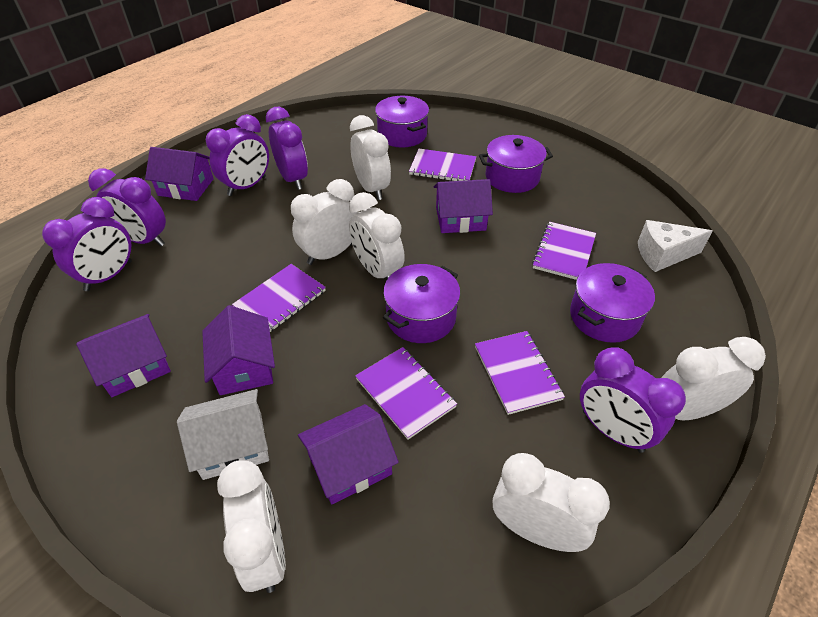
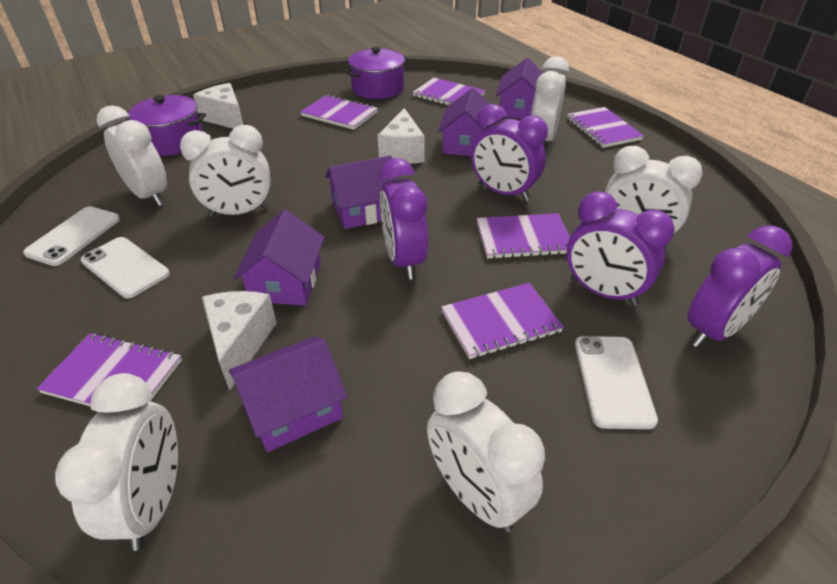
purple clock: 5 -> 4
purple notebook: 5 -> 6
purple pot: 4 -> 2
white cheese: 1 -> 3
white house: 1 -> 0
white phone: 0 -> 3

